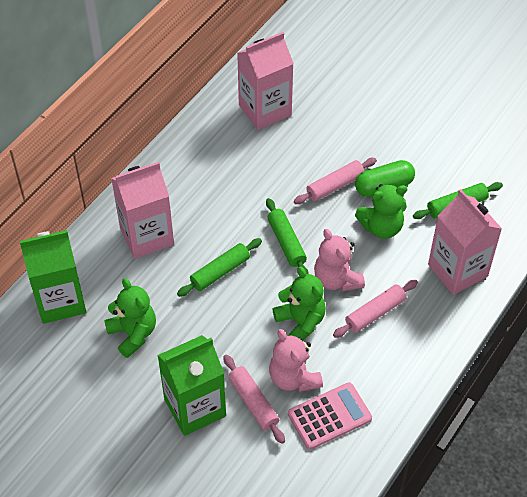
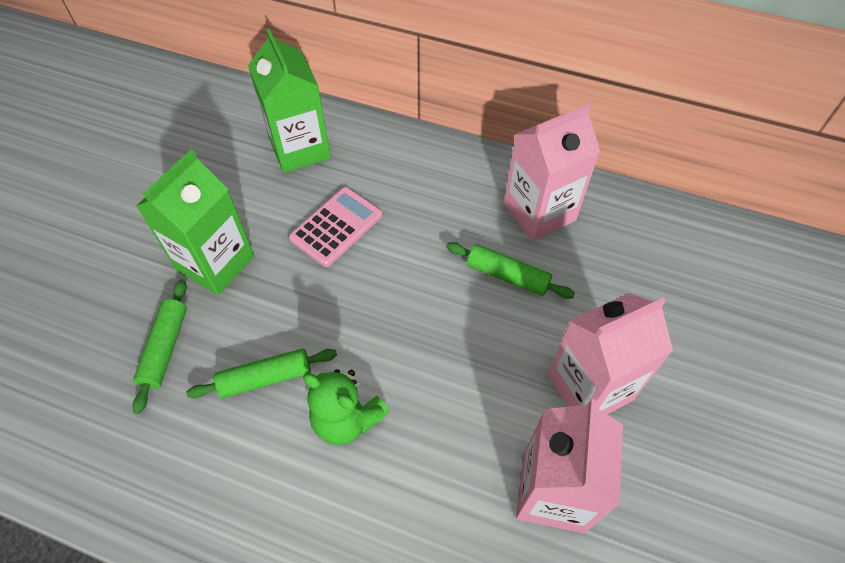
green capsule: 1 -> 0
green teddy bear: 3 -> 1
pink rolling pin: 3 -> 0
pink teddy bear: 2 -> 0

